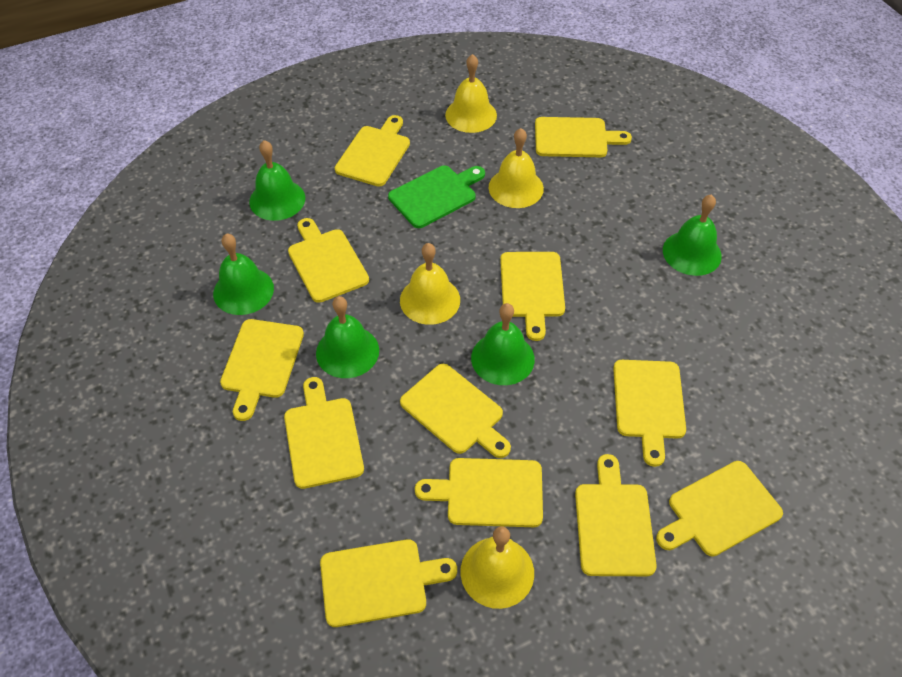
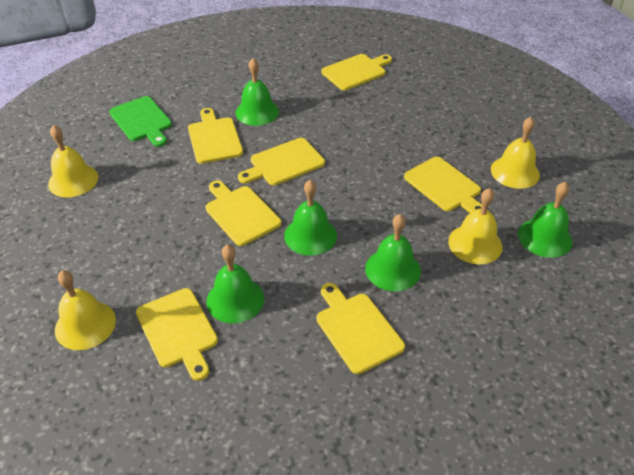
yellow cutting board: 12 -> 7

